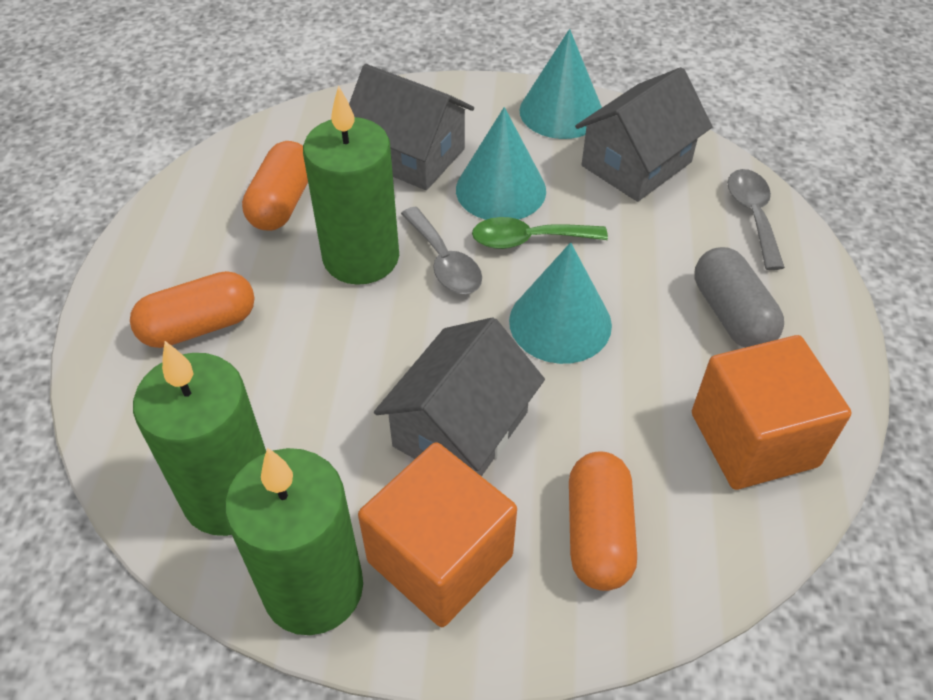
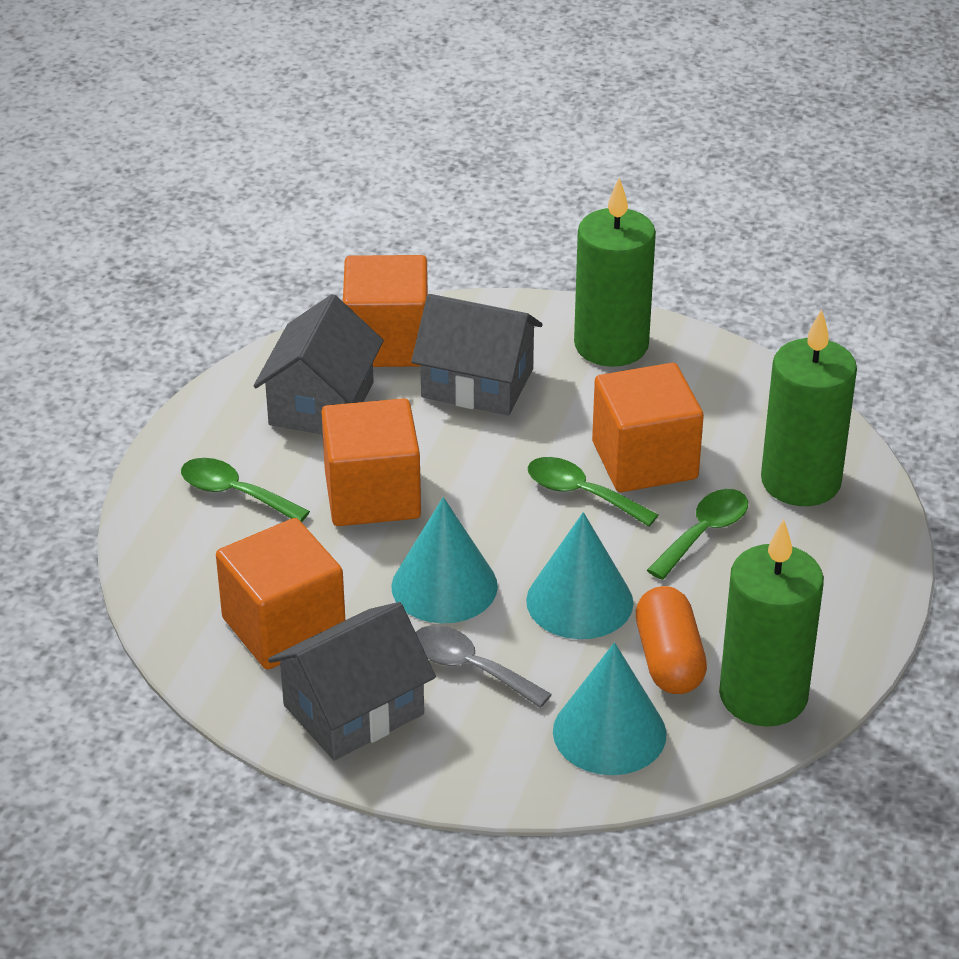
green spoon: 1 -> 3
grey capsule: 1 -> 0
grey spoon: 2 -> 1
orange capsule: 3 -> 1
orange cube: 2 -> 4

